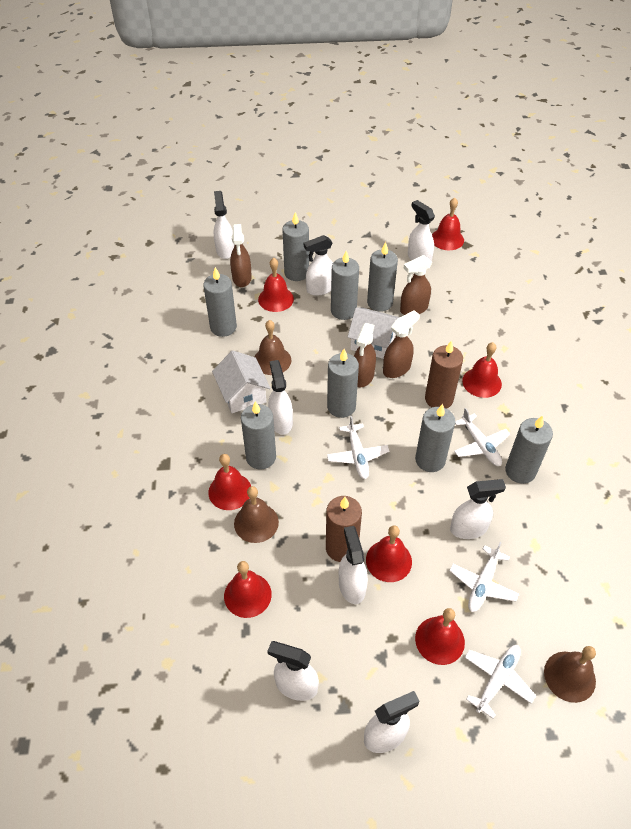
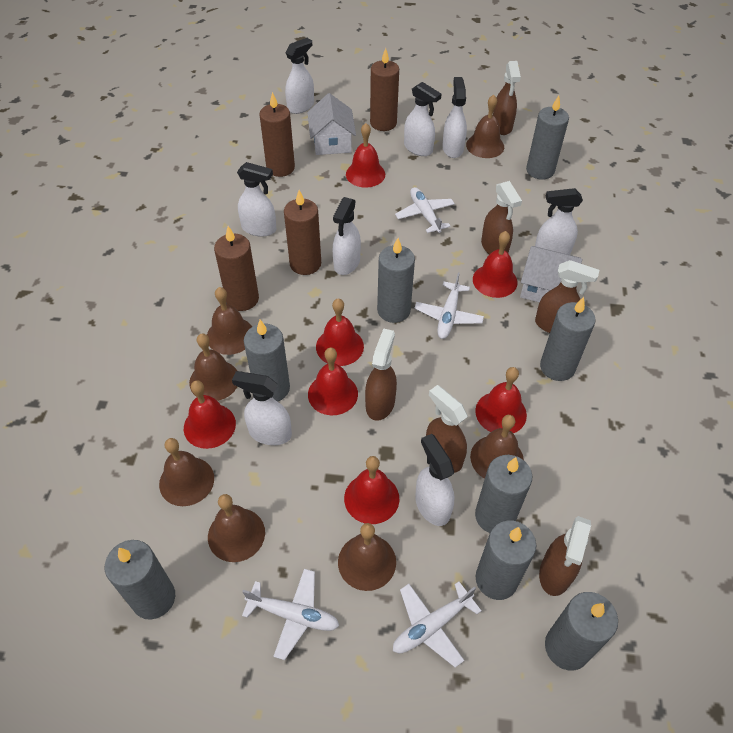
brown bell: 3 -> 7
brown candle: 2 -> 4
brown spray bottle: 4 -> 6

